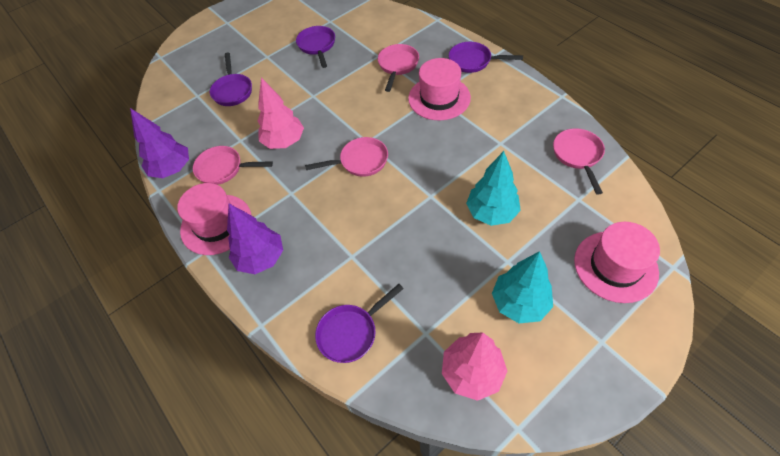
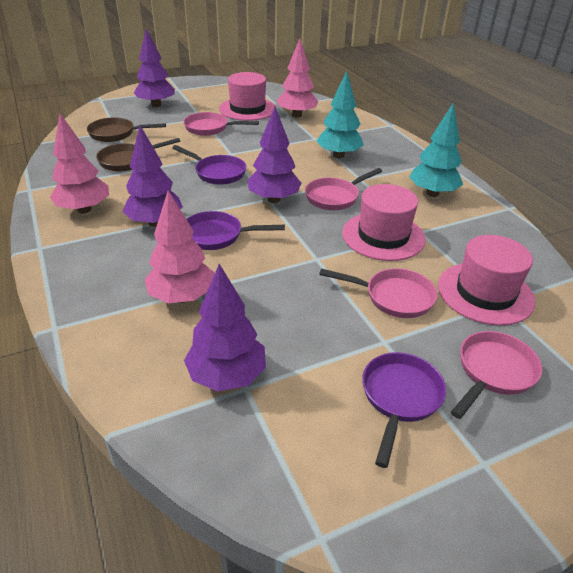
brown pan: 0 -> 2
pink tree: 2 -> 3
purple pan: 4 -> 3
purple tree: 2 -> 4

